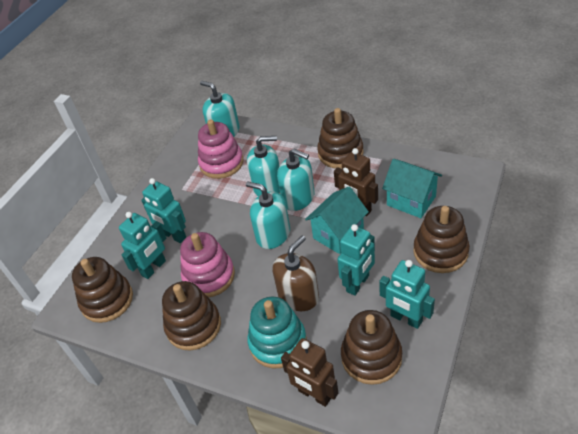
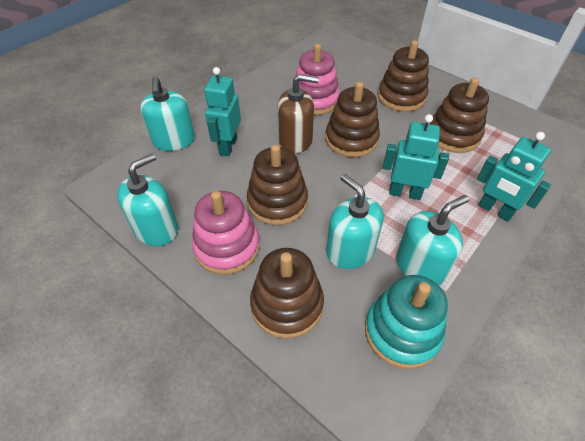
brown robot: 2 -> 0
turquoise house: 2 -> 0
turquoise robot: 4 -> 3

